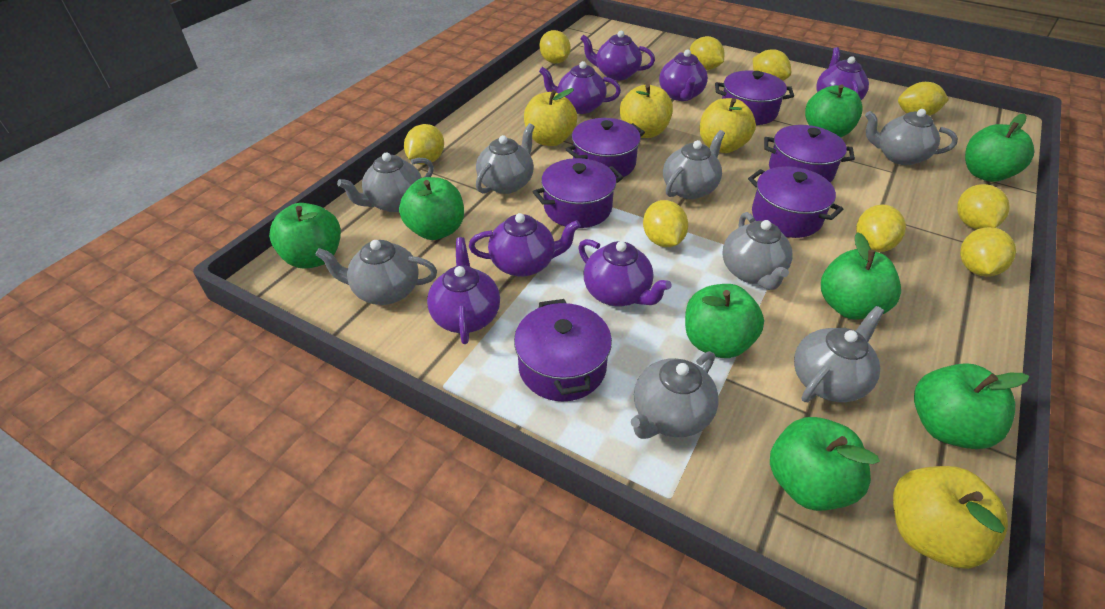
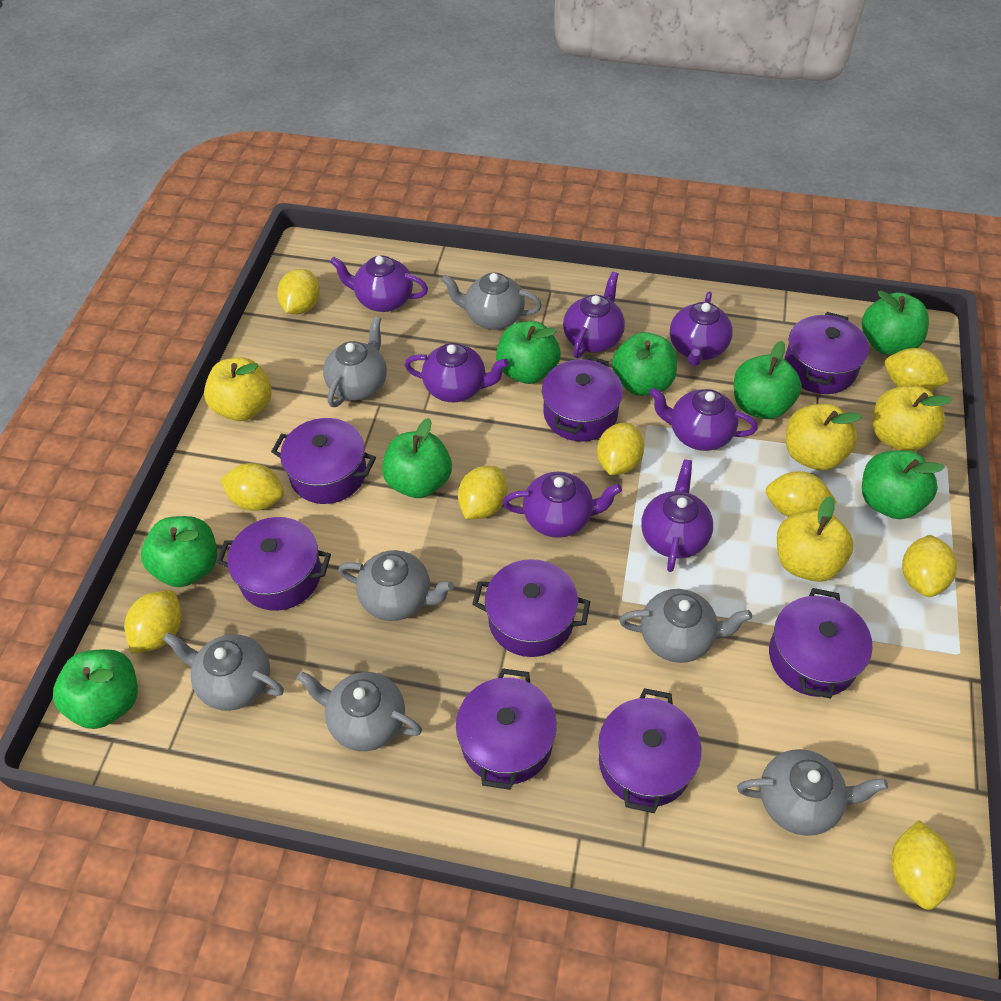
grey teapot: 8 -> 7
purple pot: 6 -> 8

